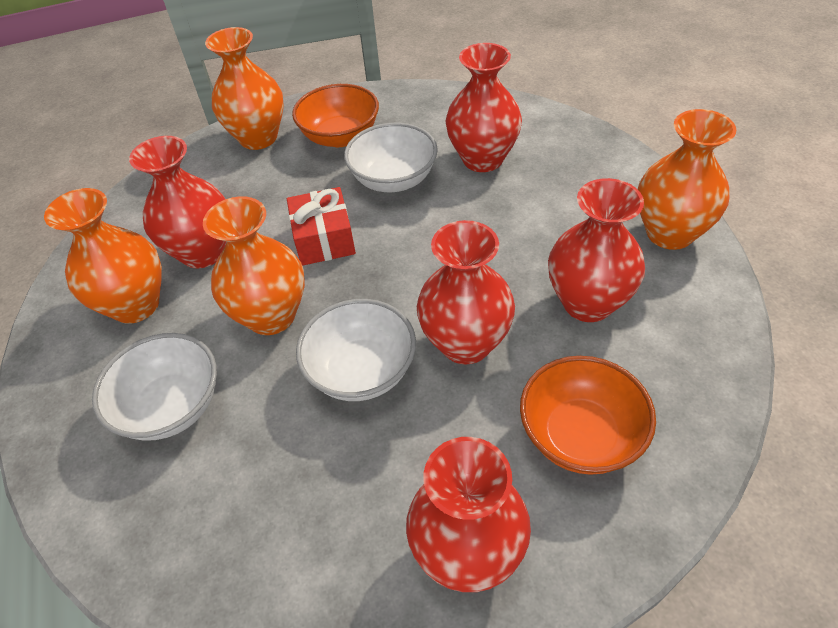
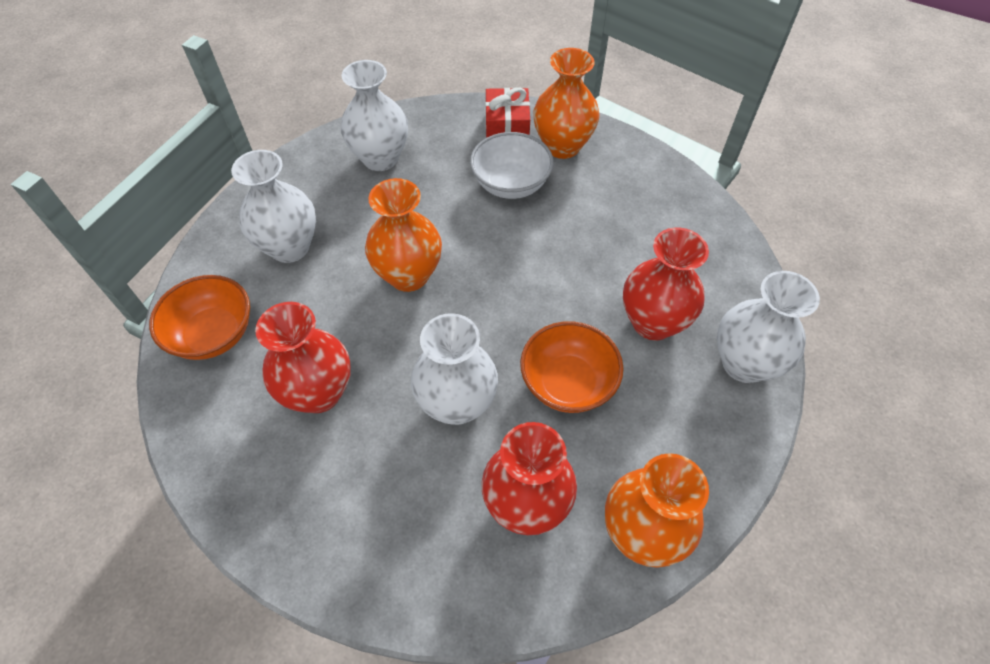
orange vase: 4 -> 3
red vase: 5 -> 3
white bowl: 3 -> 1
white vase: 0 -> 4

